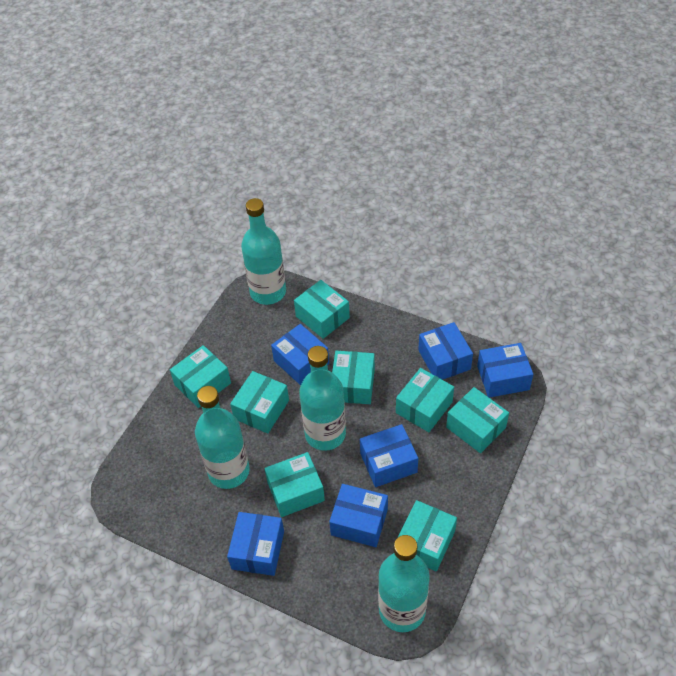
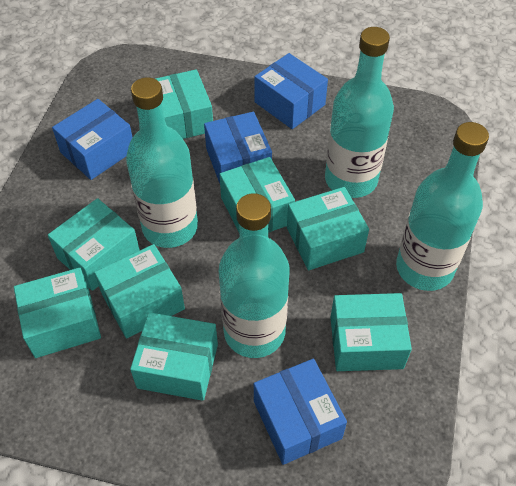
blue box: 6 -> 4

